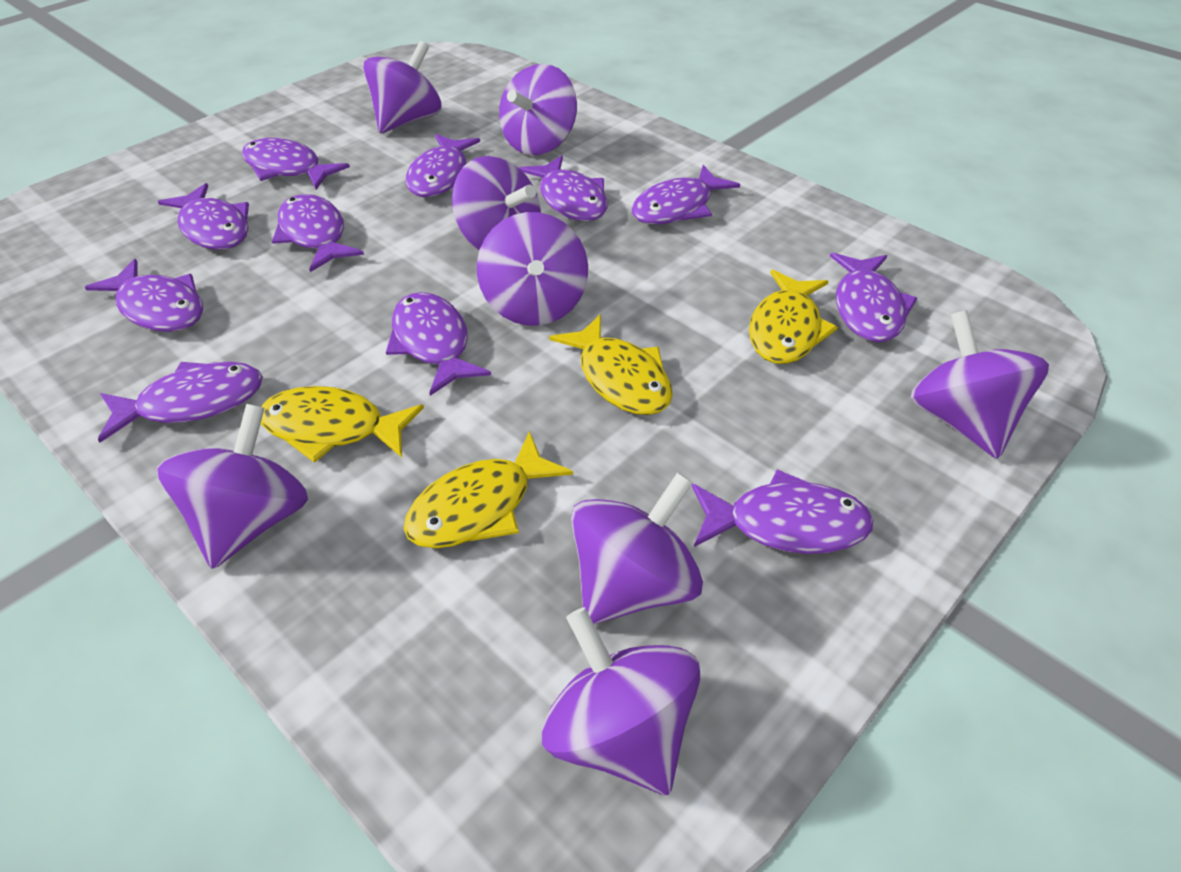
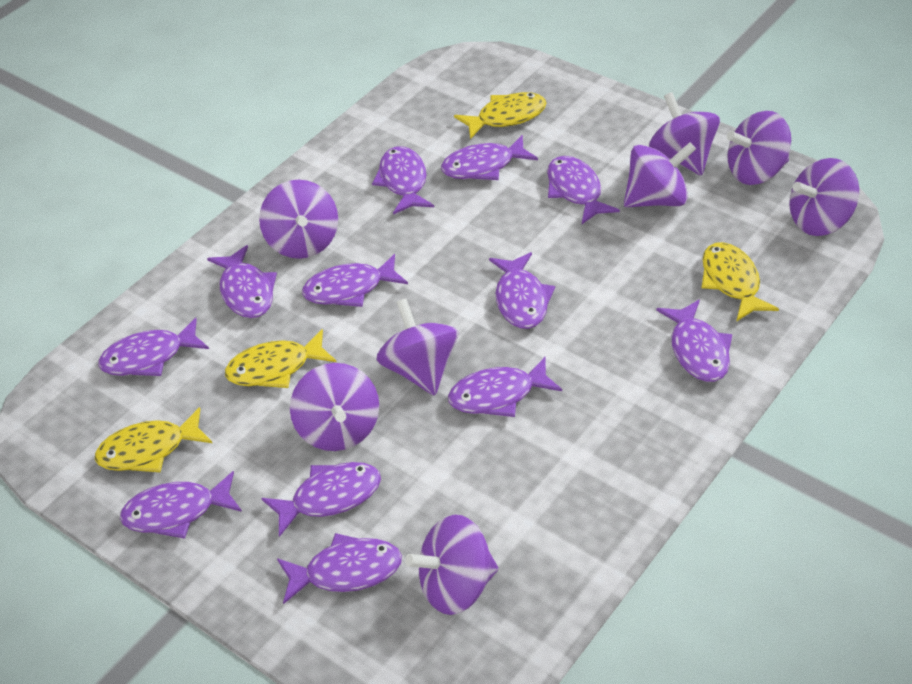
purple fish: 11 -> 12

